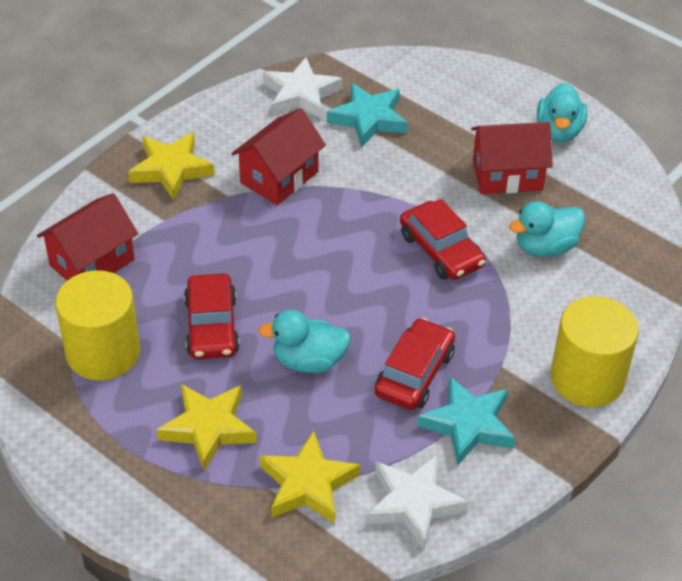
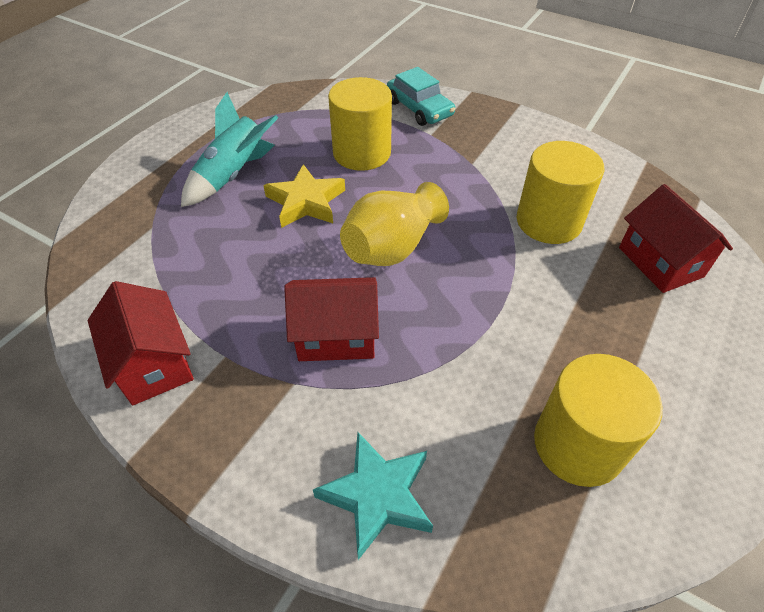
red car: 3 -> 0
turquoise car: 0 -> 1
turquoise duck: 3 -> 0
turquoise rocket: 0 -> 1
turquoise star: 2 -> 1
white star: 2 -> 0
yellow cylinder: 2 -> 3
yellow star: 3 -> 1
yellow vase: 0 -> 1

